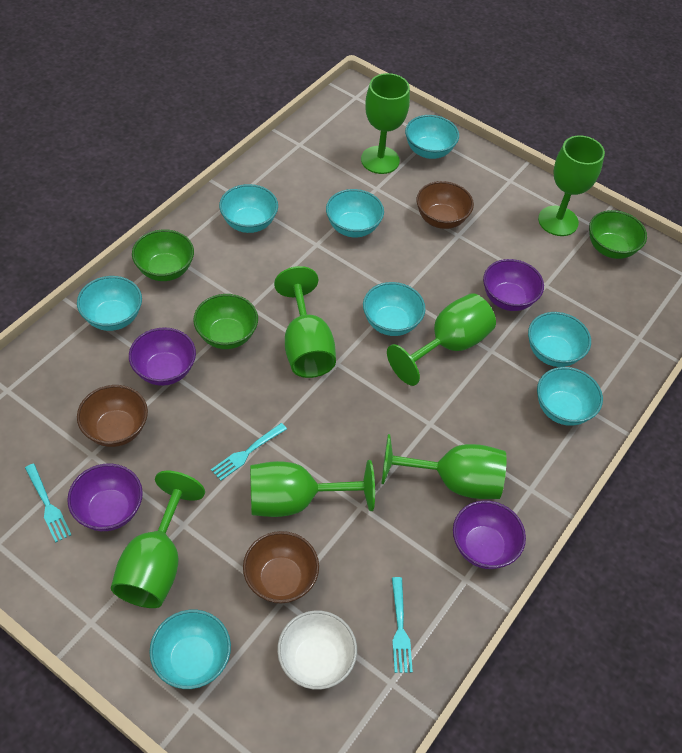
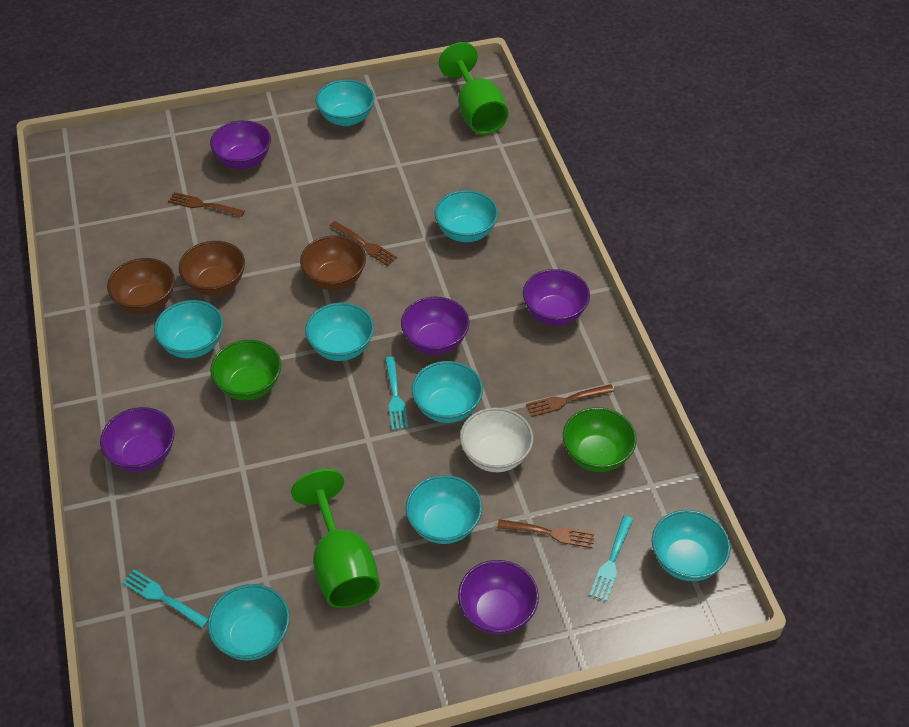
brown fork: 0 -> 4
green bowl: 3 -> 2
green goblet: 7 -> 2
purple bowl: 4 -> 5

